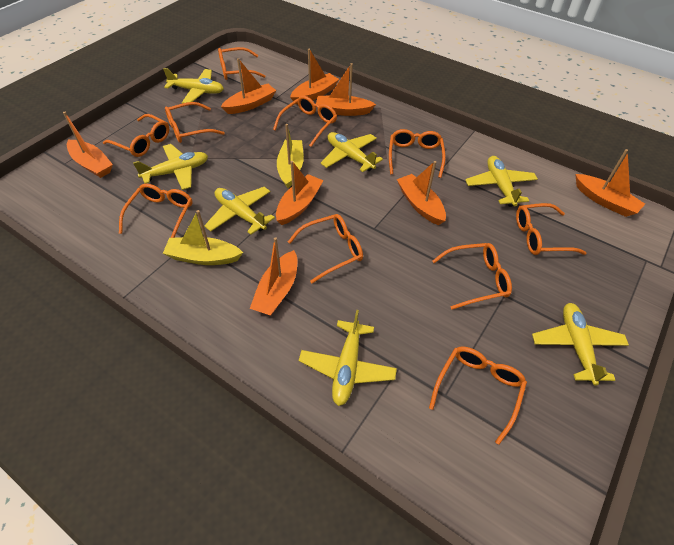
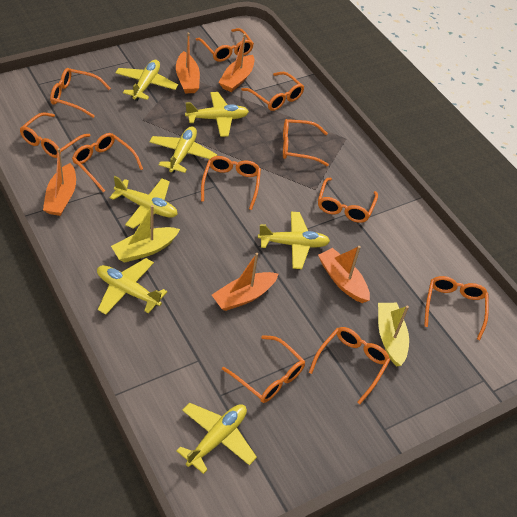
orange boat: 8 -> 5
orange glasses: 10 -> 11

